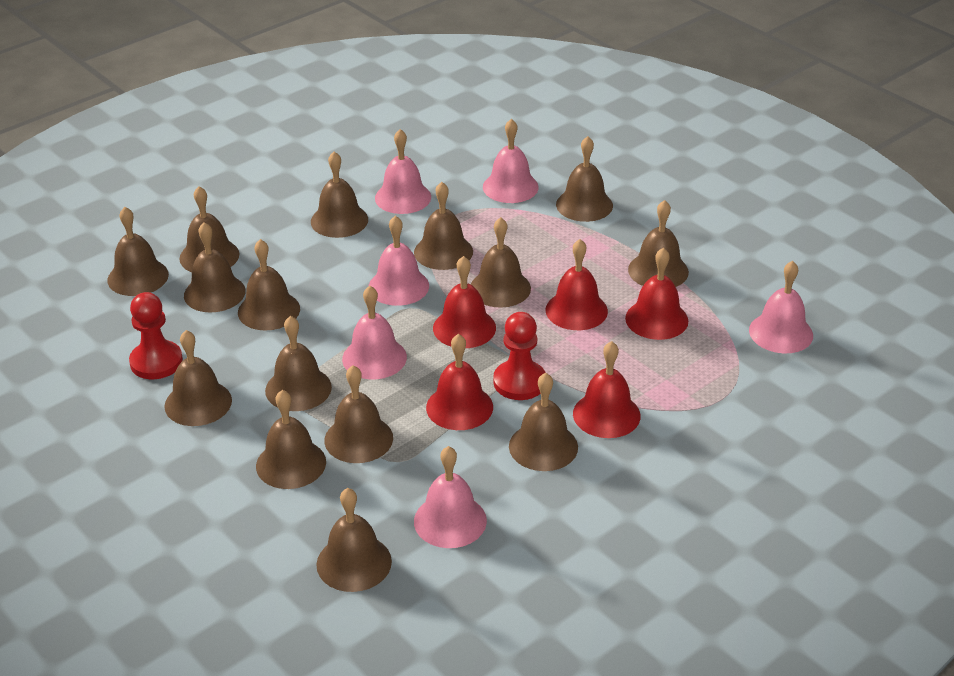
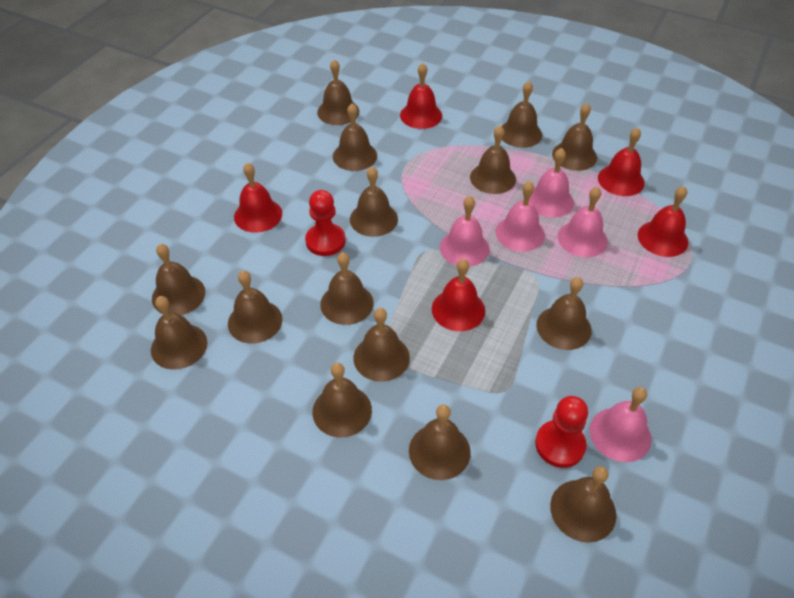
pink bell: 6 -> 5

